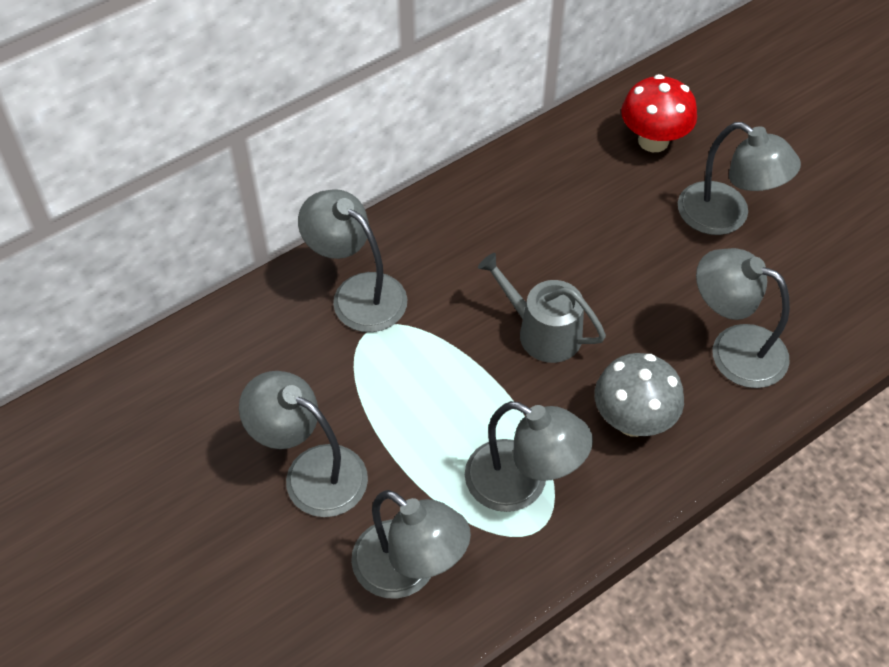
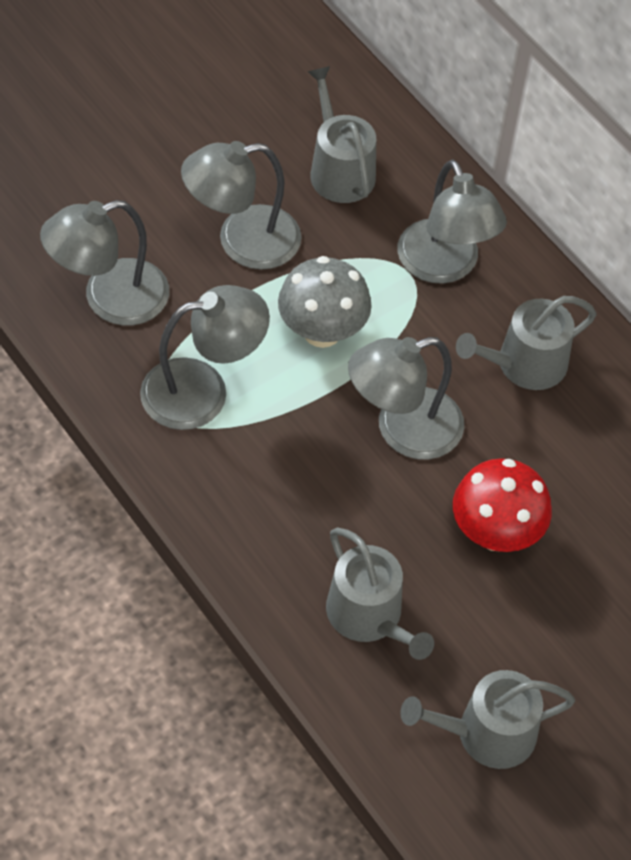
grey lamp: 6 -> 5
grey watering can: 1 -> 4

